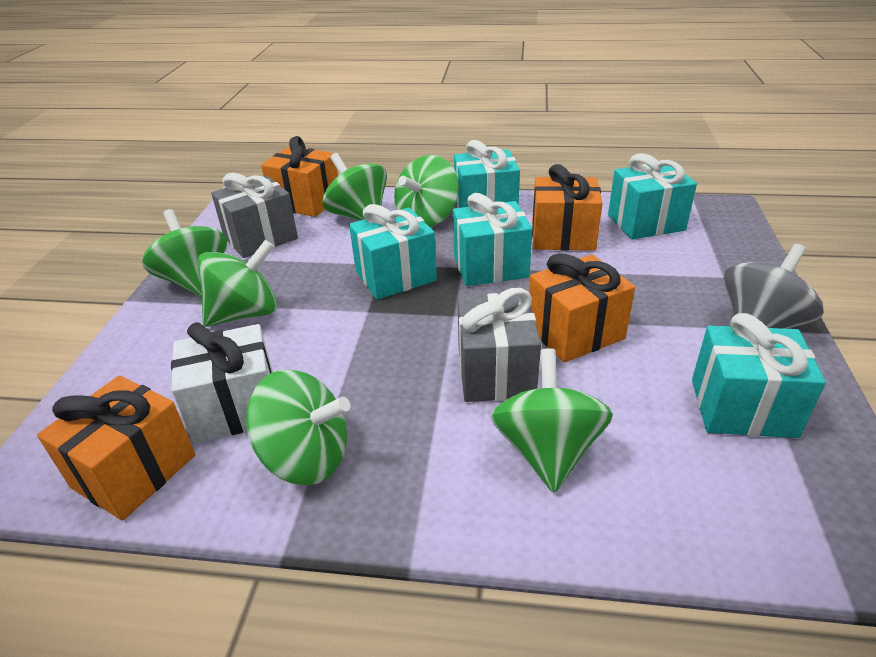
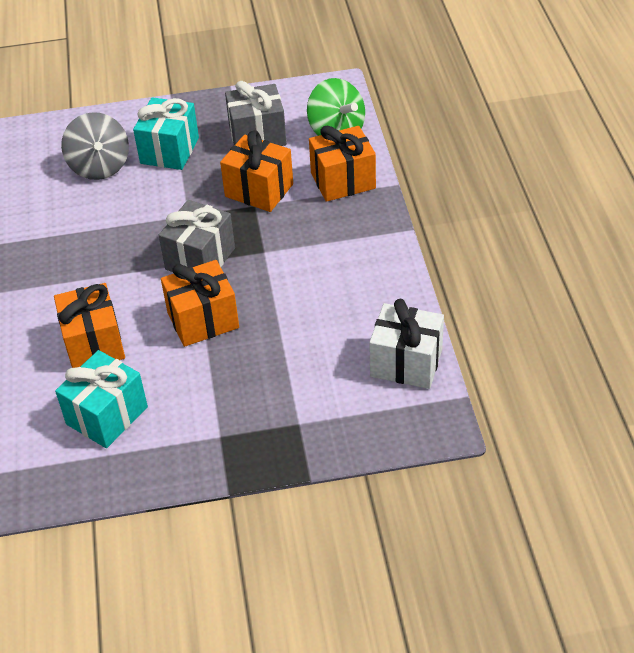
green spinning top: 6 -> 1
turquoise gift: 5 -> 2

